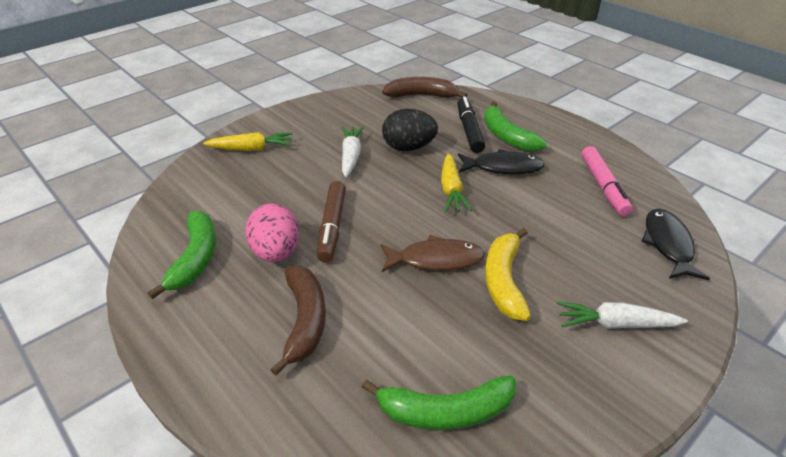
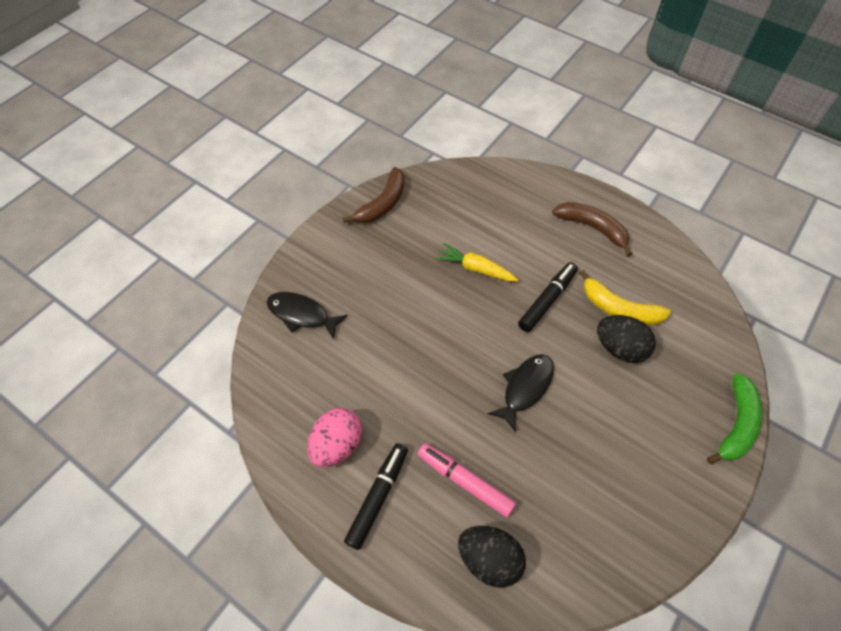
black egg: 1 -> 2
black marker: 1 -> 2
brown fish: 1 -> 0
brown marker: 1 -> 0
green banana: 3 -> 1
white carrot: 2 -> 0
yellow carrot: 2 -> 1

